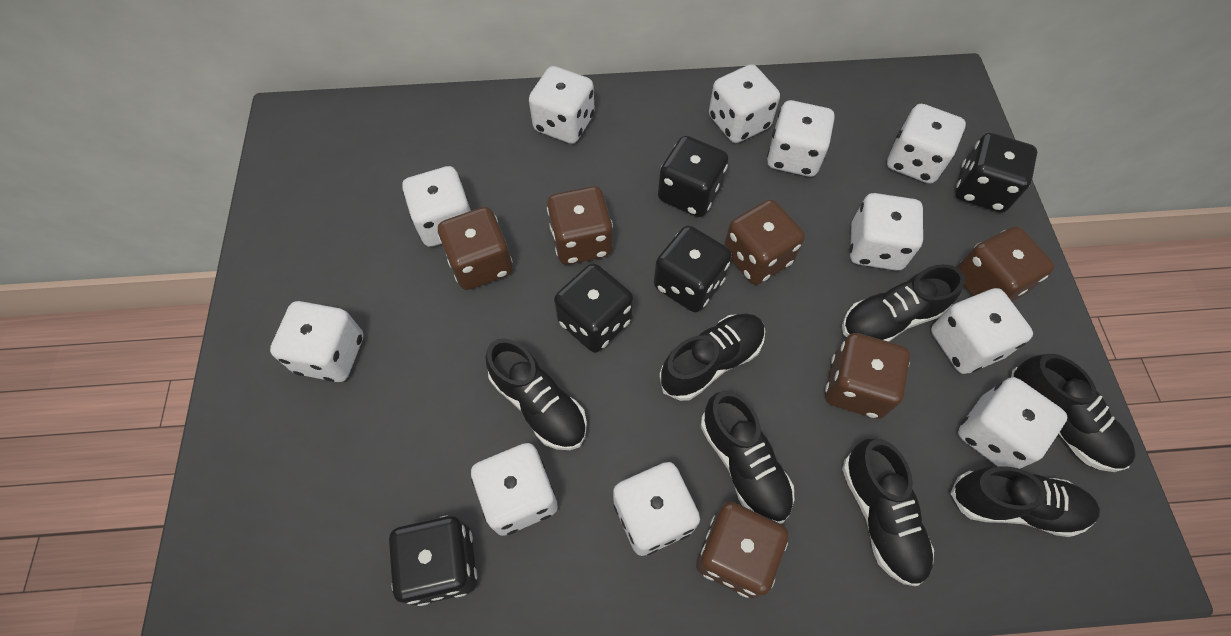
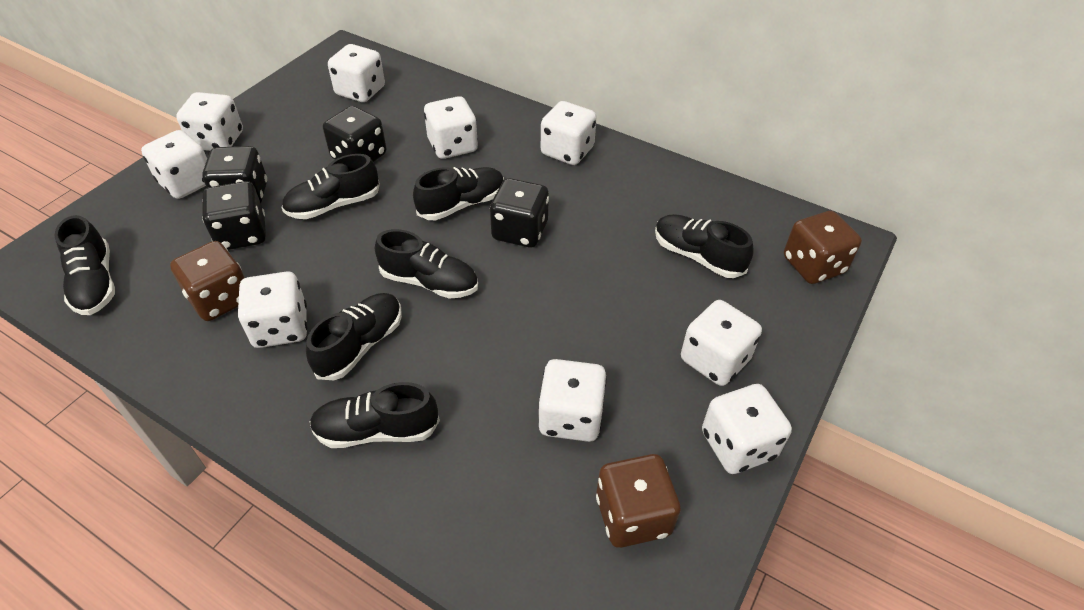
black dice: 5 -> 4
brown dice: 6 -> 3
white dice: 11 -> 9

